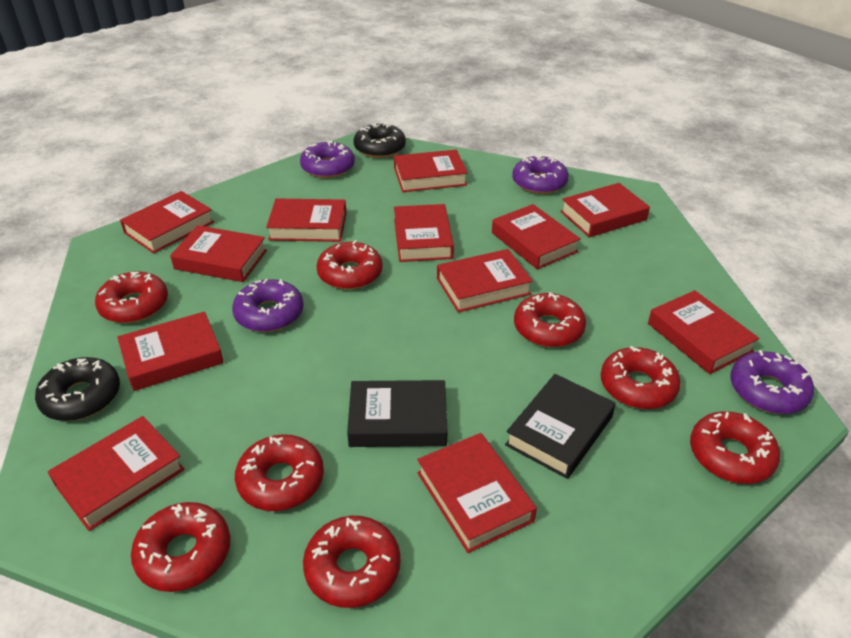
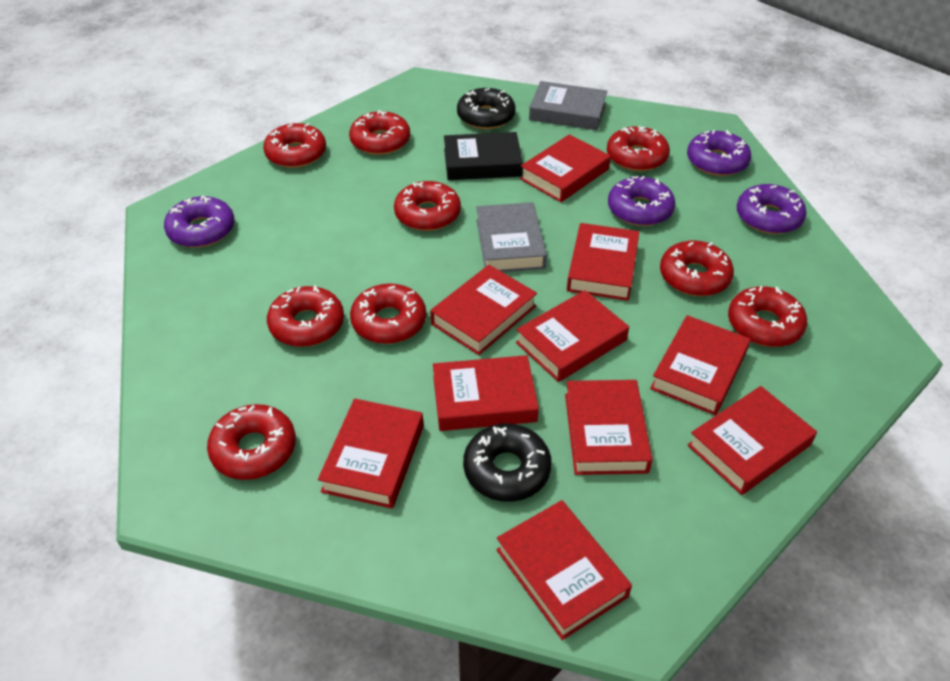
black book: 2 -> 1
grey book: 0 -> 2
red book: 12 -> 10
red donut: 8 -> 9

